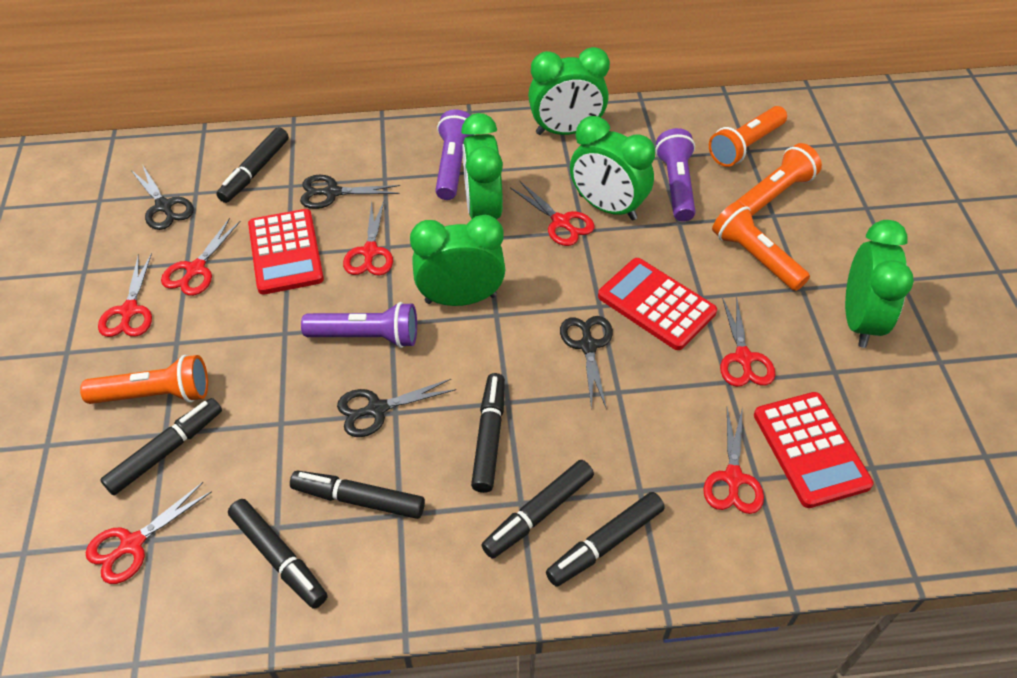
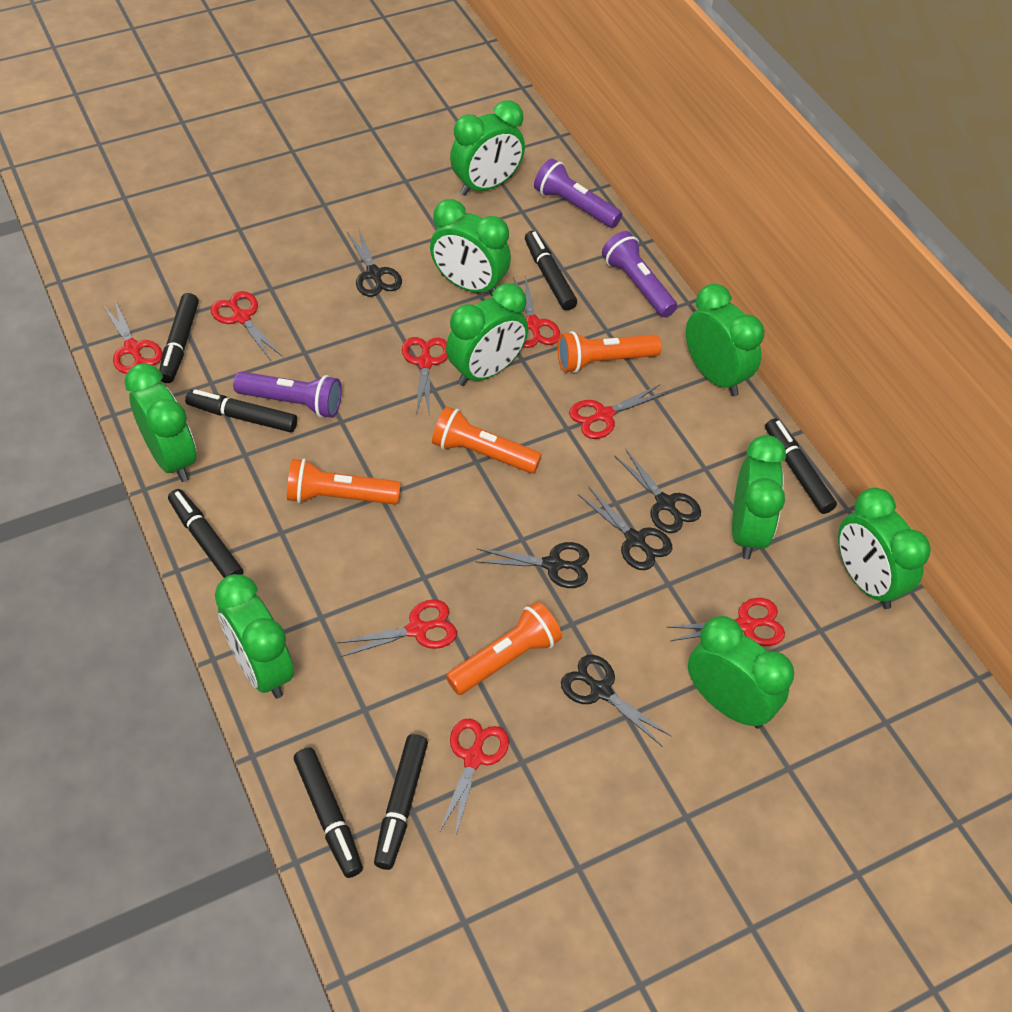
black scissors: 4 -> 5
green clock: 5 -> 9
red calculator: 3 -> 0
red scissors: 7 -> 8

